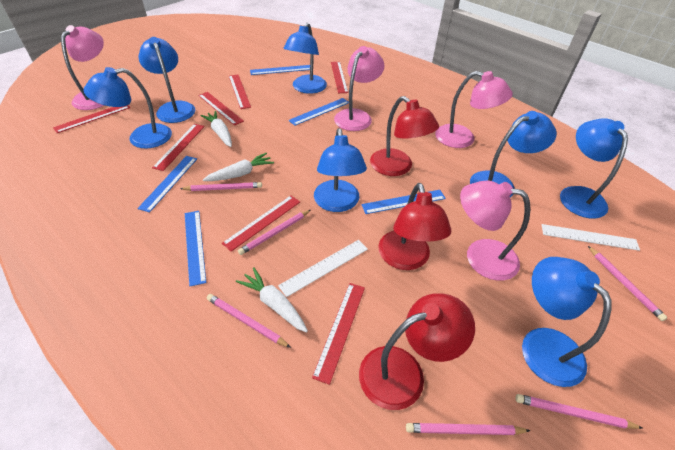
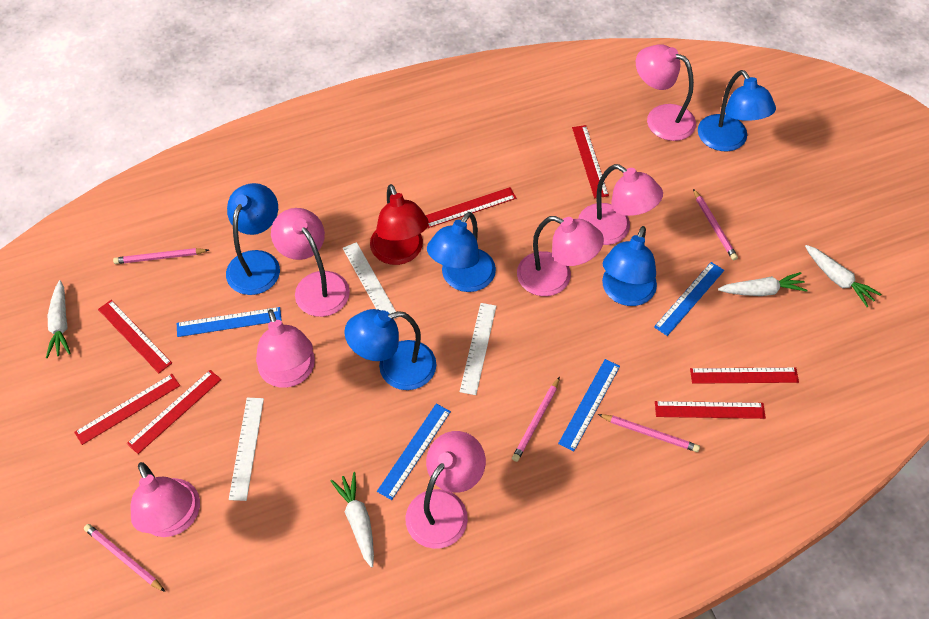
blue lamp: 7 -> 5
blue ruler: 5 -> 4
pink lamp: 4 -> 7
pink pencil: 6 -> 5
red lamp: 3 -> 1
white carrot: 3 -> 4
white ruler: 2 -> 3

